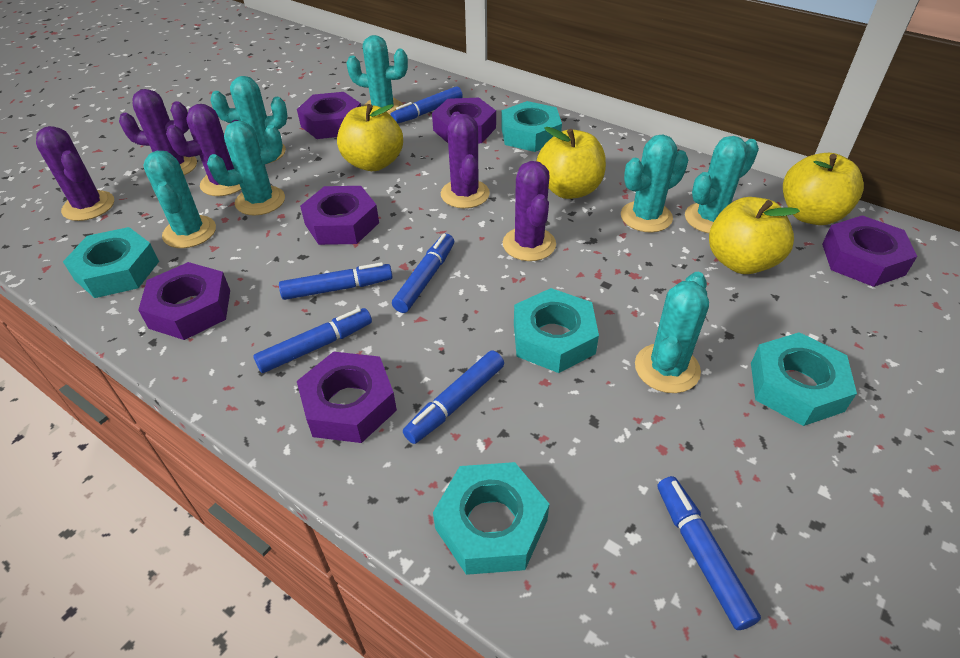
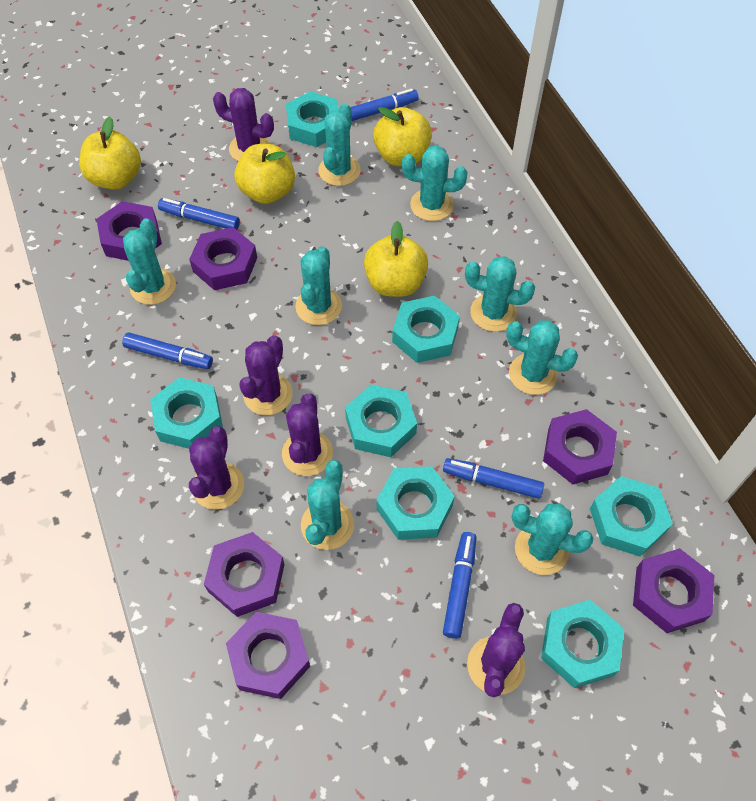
blue marker: 6 -> 5
turquoise cactus: 7 -> 8
turquoise nut: 5 -> 7

